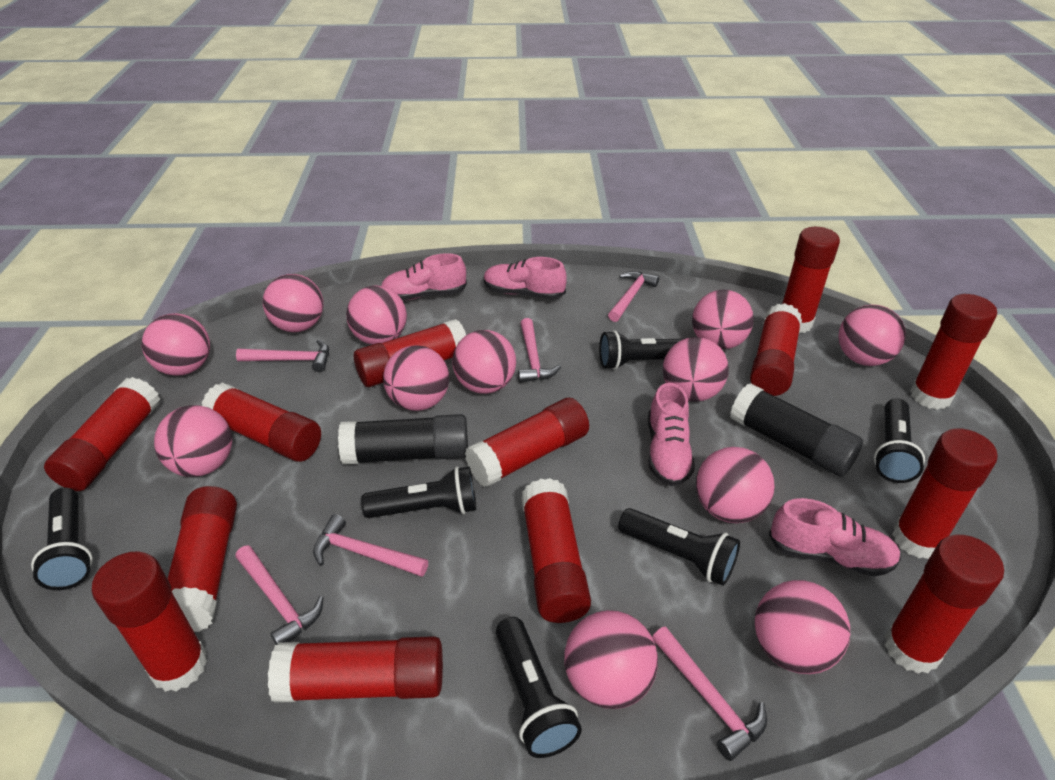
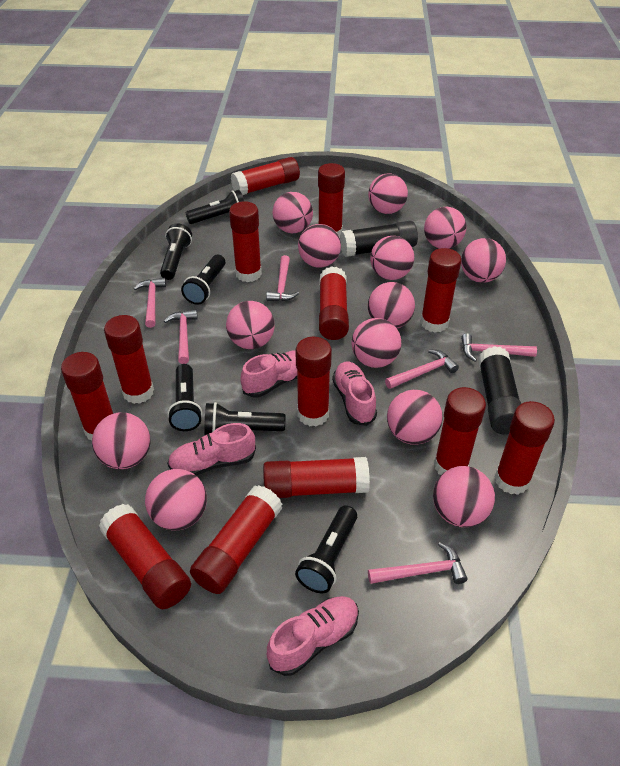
pink ball: 12 -> 13

